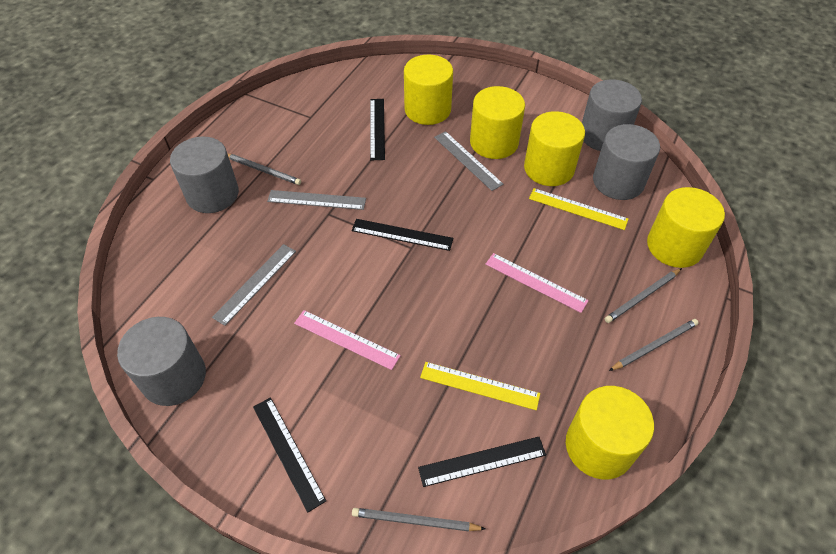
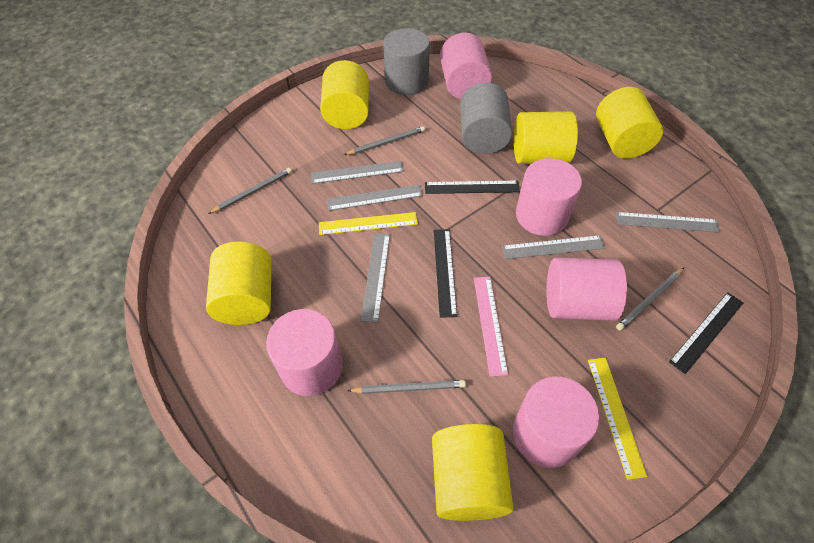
black ruler: 4 -> 3
grey cylinder: 4 -> 2
grey ruler: 3 -> 5
pink cylinder: 0 -> 5
pink ruler: 2 -> 1

